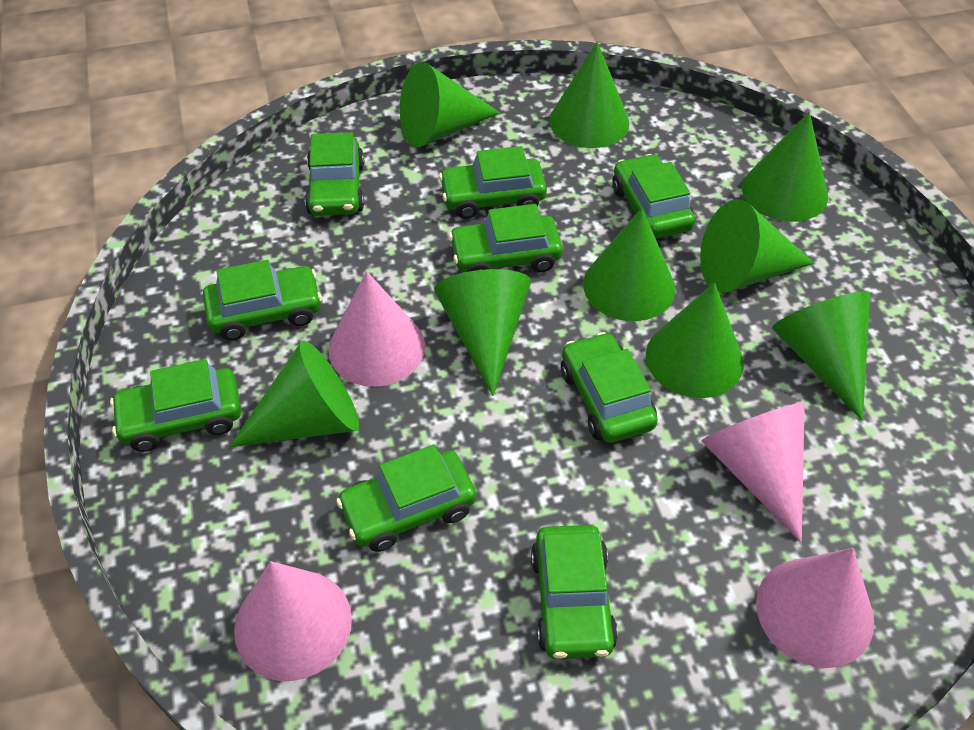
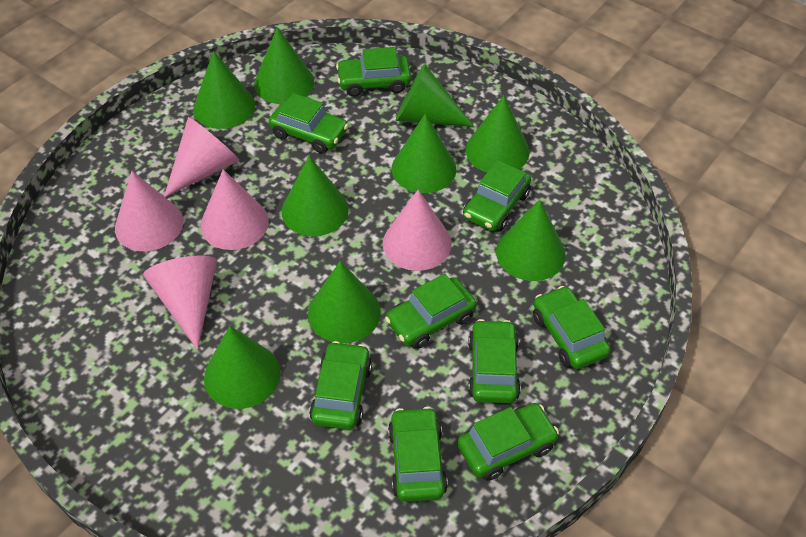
pink cone: 4 -> 5

